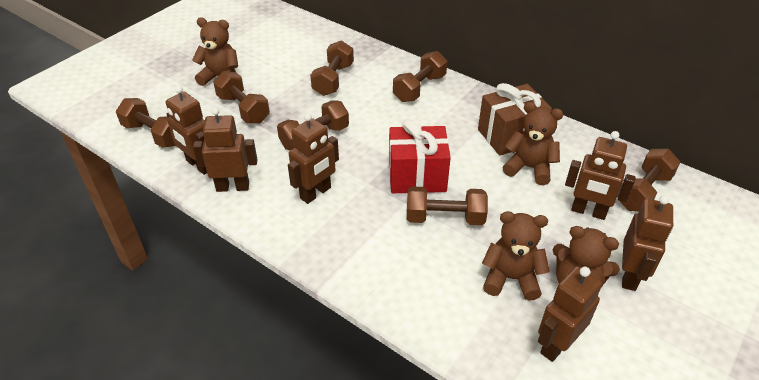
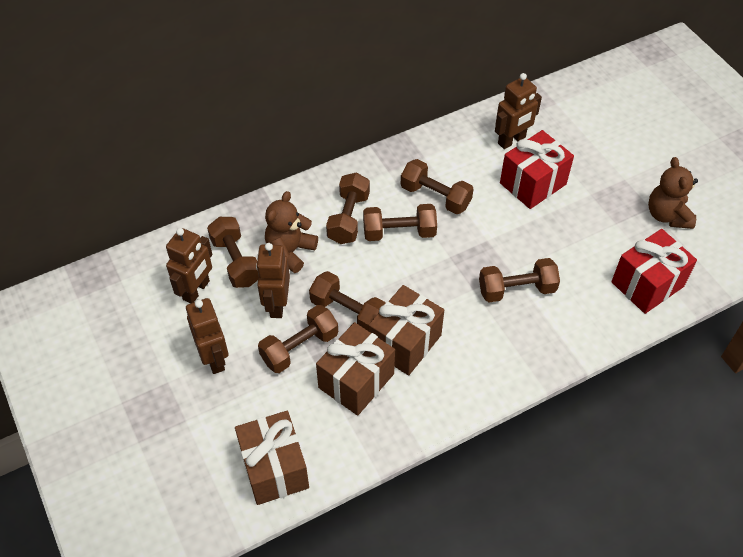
brown gift: 1 -> 3
brown robot: 6 -> 4
brown teddy bear: 4 -> 2
red gift: 1 -> 2

